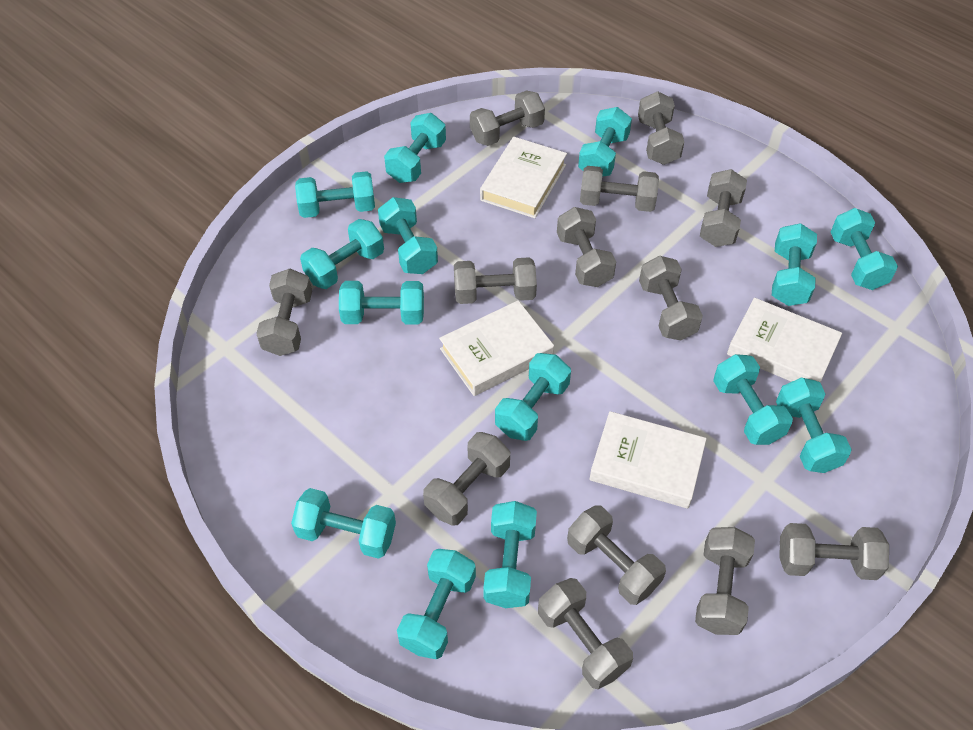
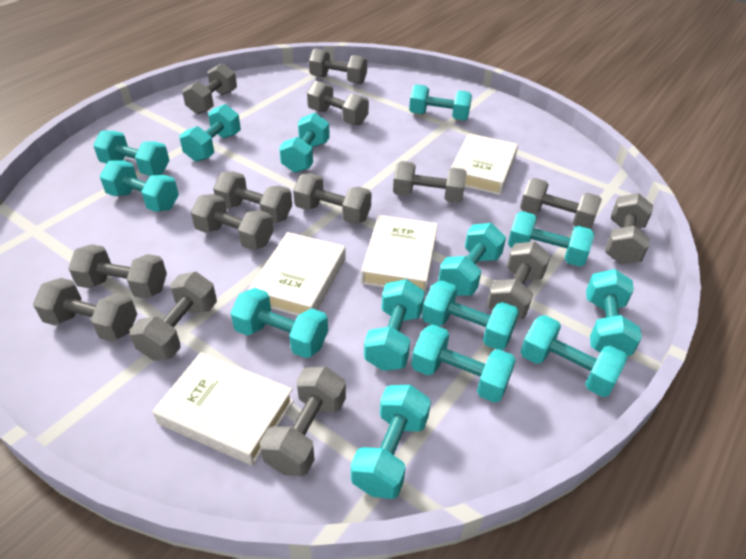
grey dumbbell: 13 -> 14

